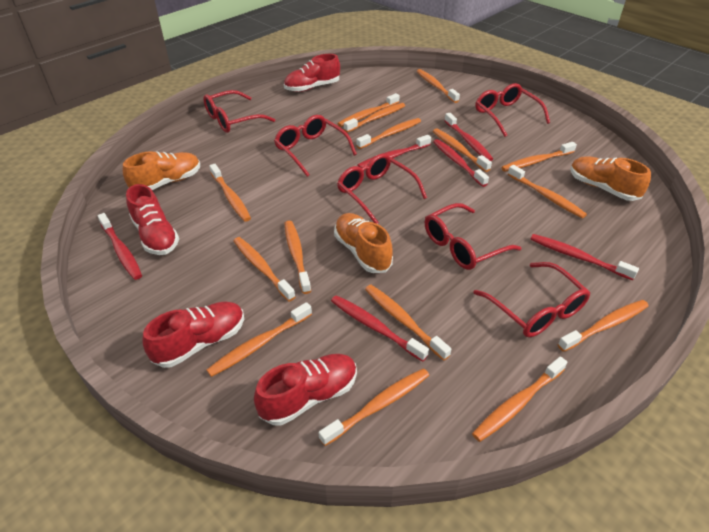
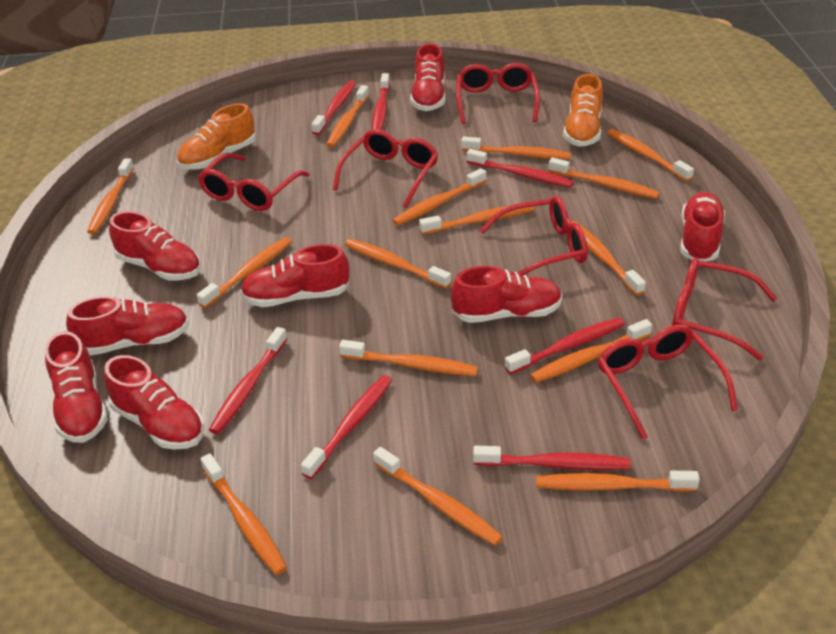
orange shoe: 3 -> 2
red shoe: 4 -> 8
red toothbrush: 6 -> 7

